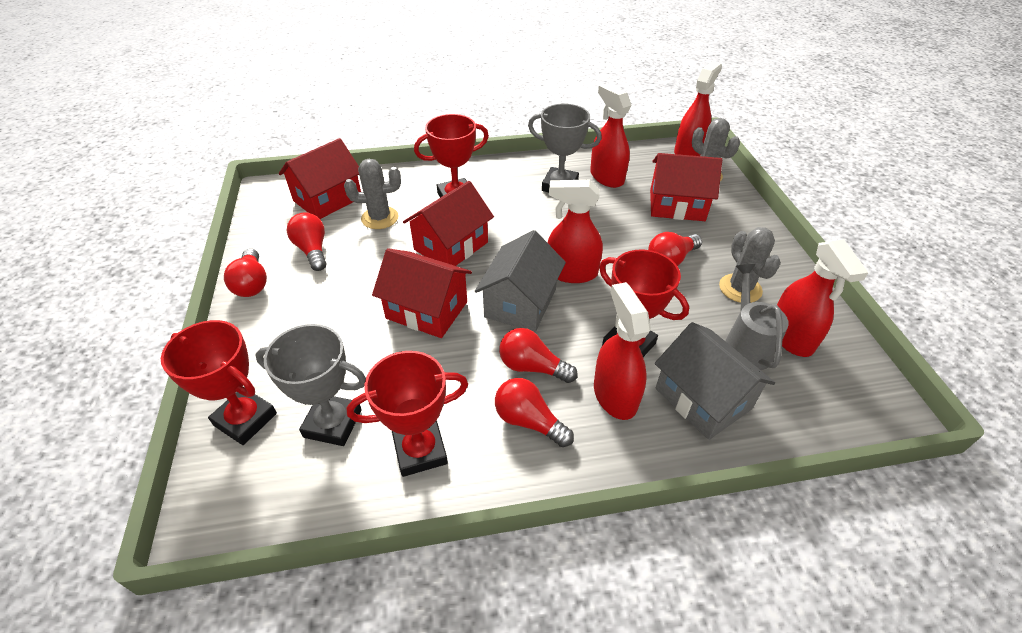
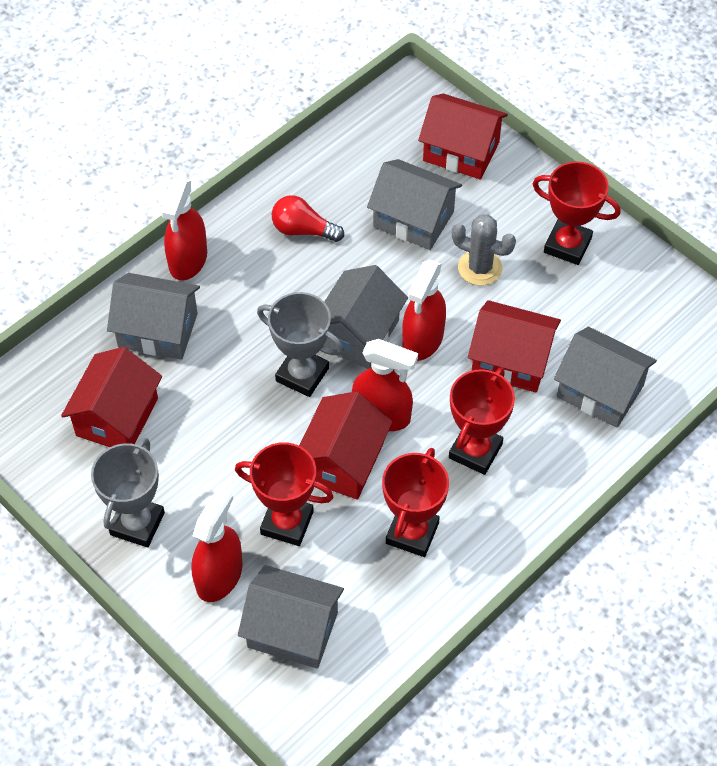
grey cactus: 3 -> 1
grey house: 2 -> 5
grey watering can: 1 -> 0
red light bulb: 5 -> 1
red spray bottle: 5 -> 4

